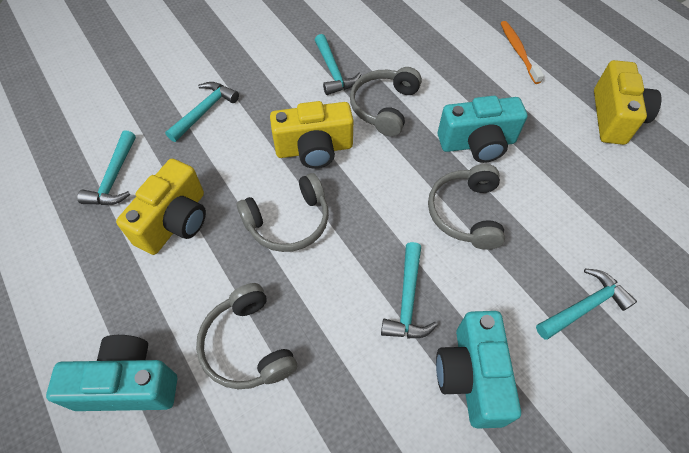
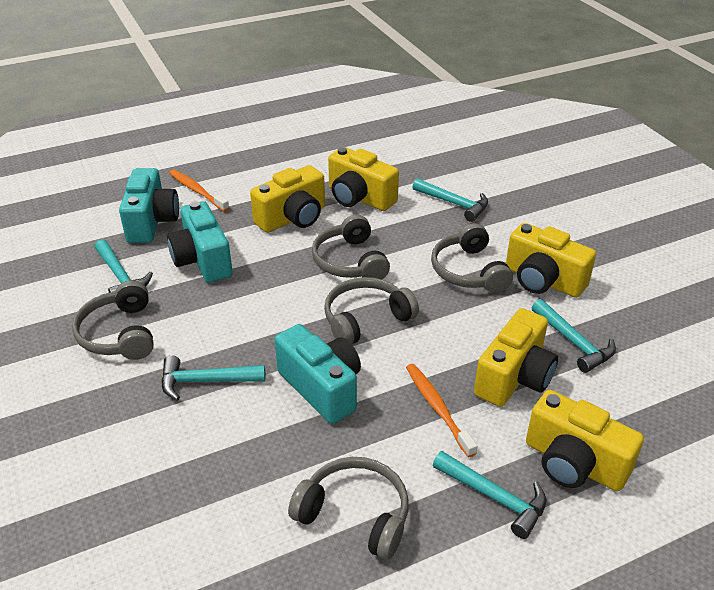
grey headphones: 4 -> 5
orange toothbrush: 1 -> 2
yellow camera: 3 -> 5

